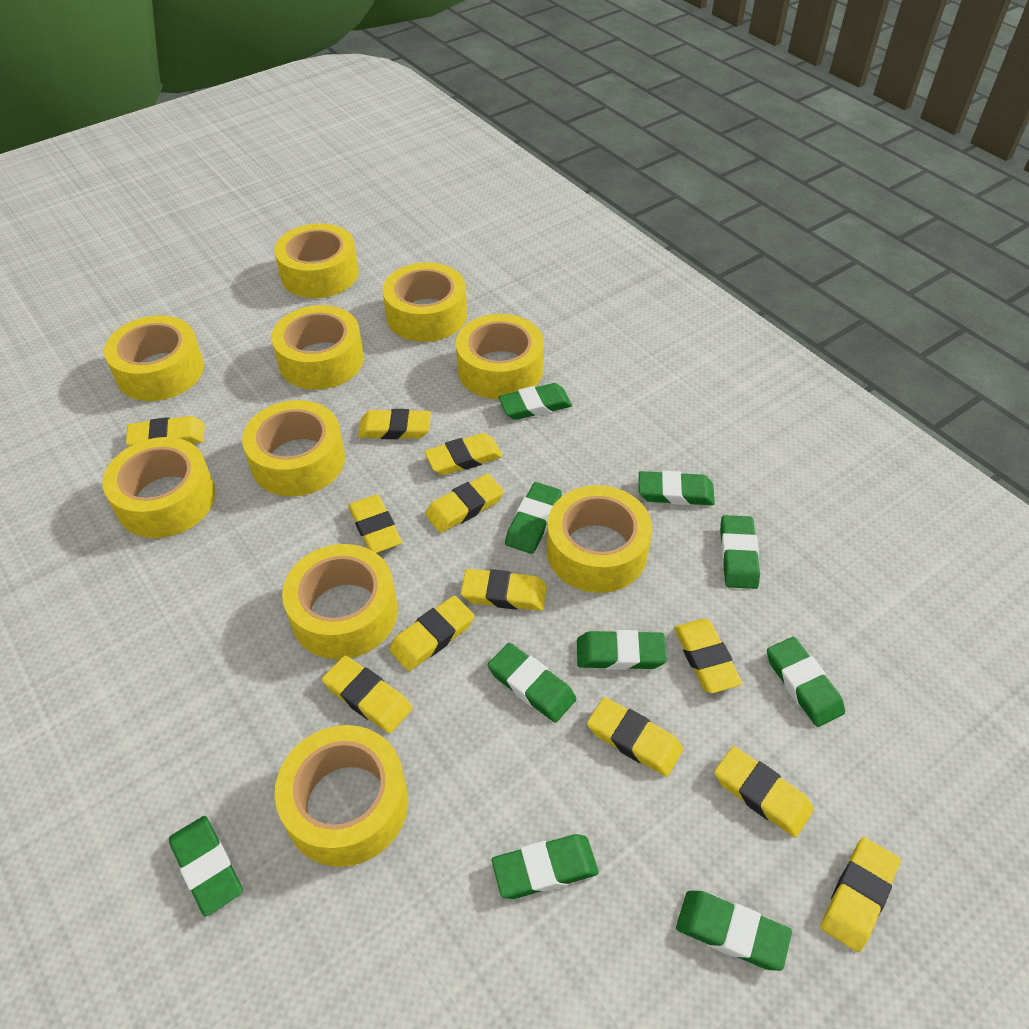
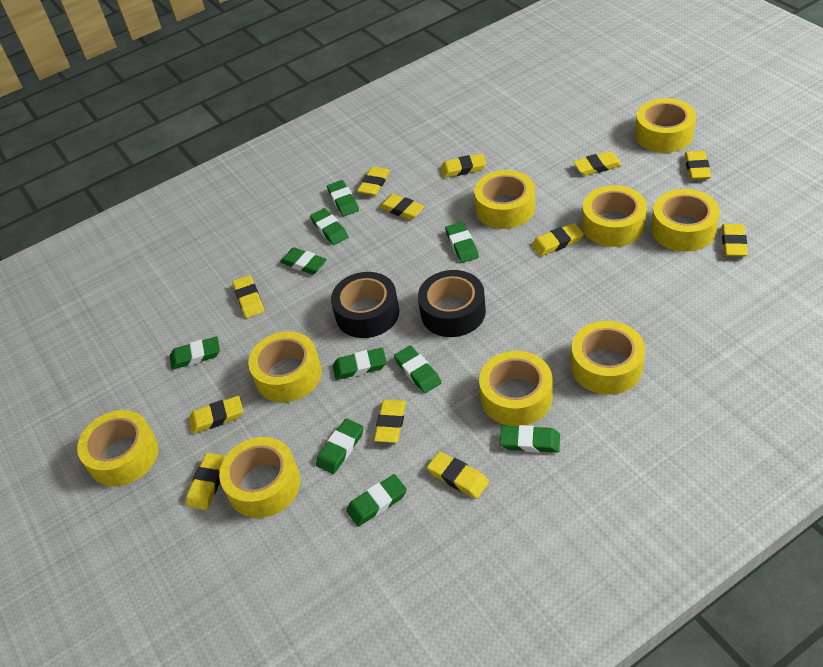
black tape: 0 -> 2
yellow tape: 10 -> 9

